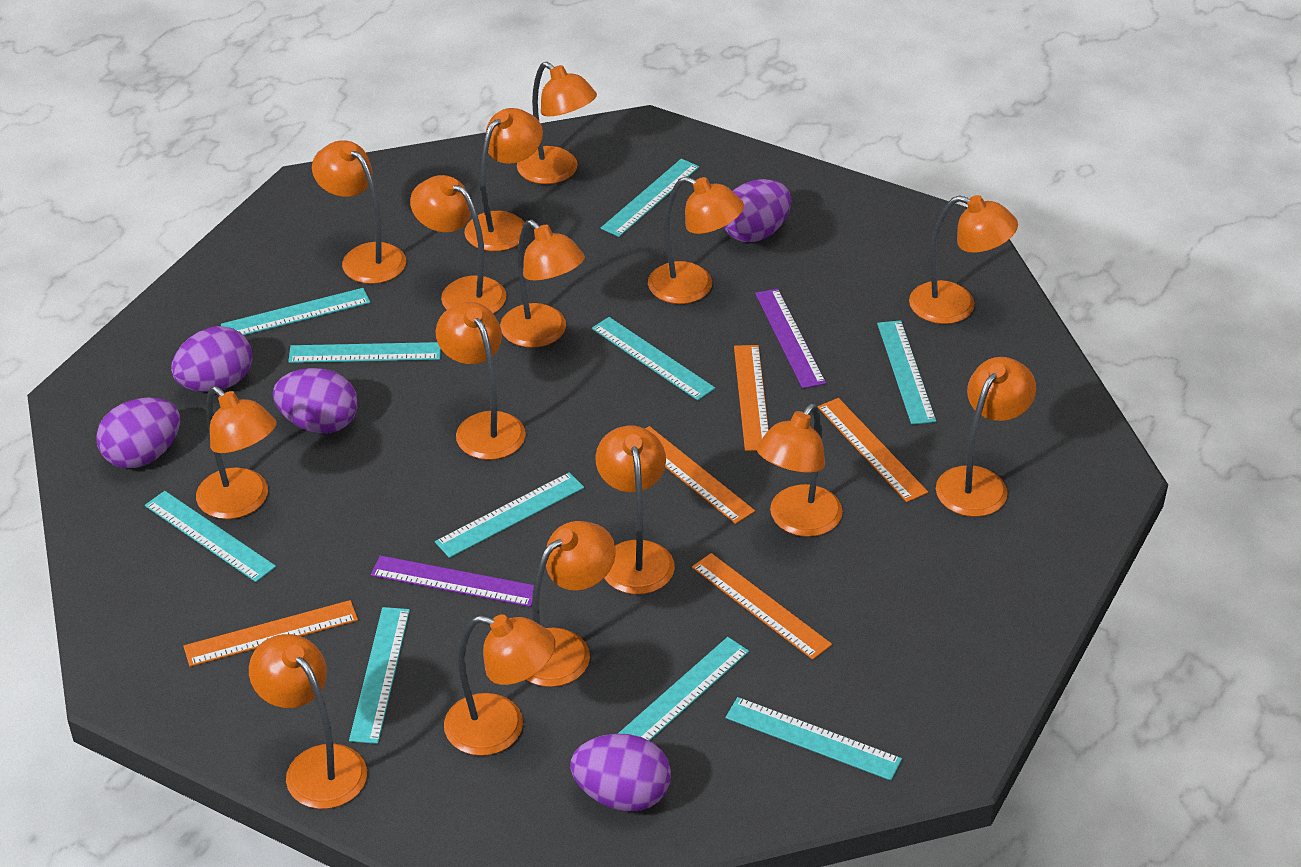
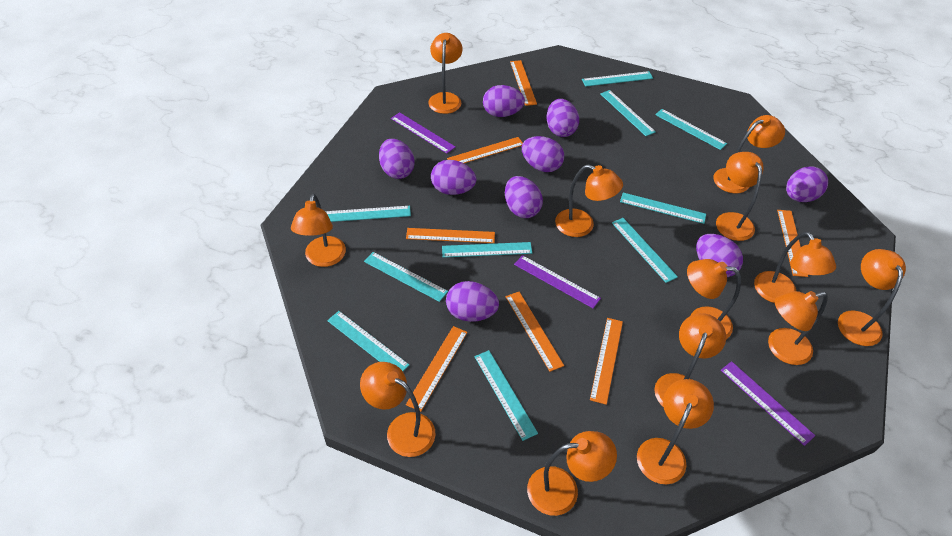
orange lamp: 15 -> 13
orange ruler: 5 -> 7
purple egg: 5 -> 9
purple ruler: 2 -> 3

